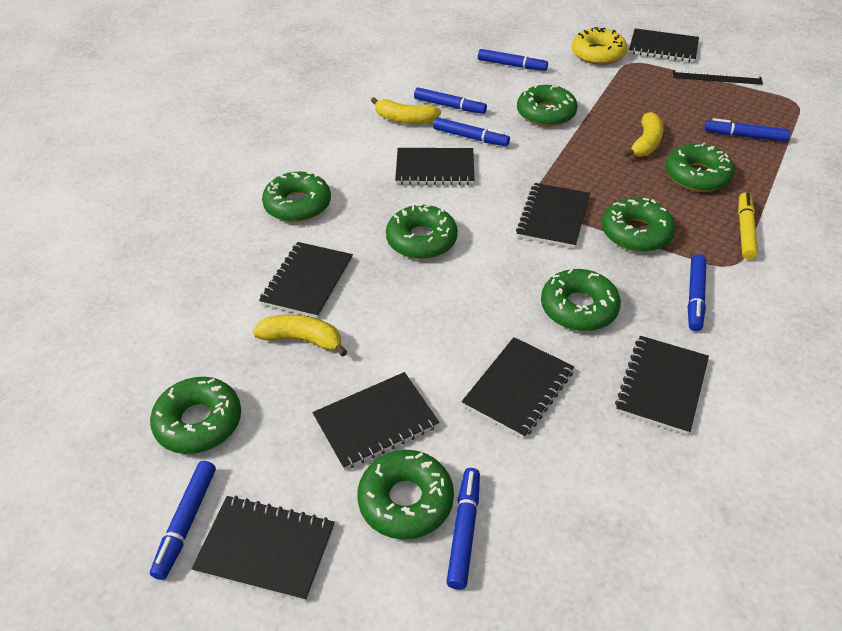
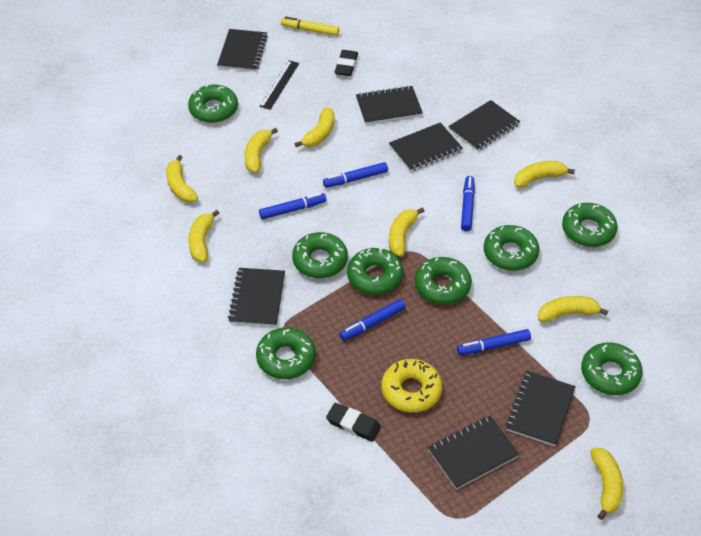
black eraser: 0 -> 2
black notebook: 8 -> 7
blue marker: 7 -> 5
yellow banana: 3 -> 8

